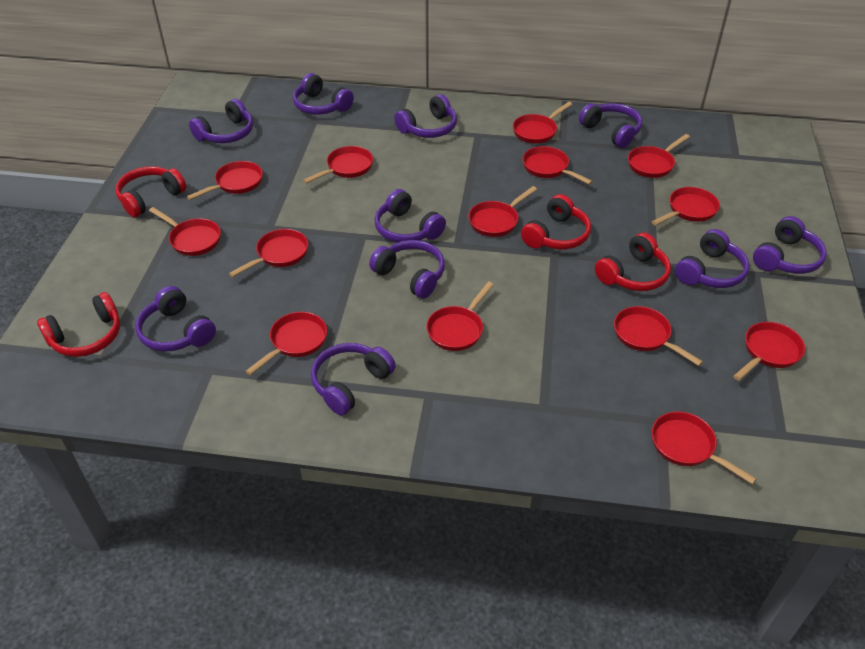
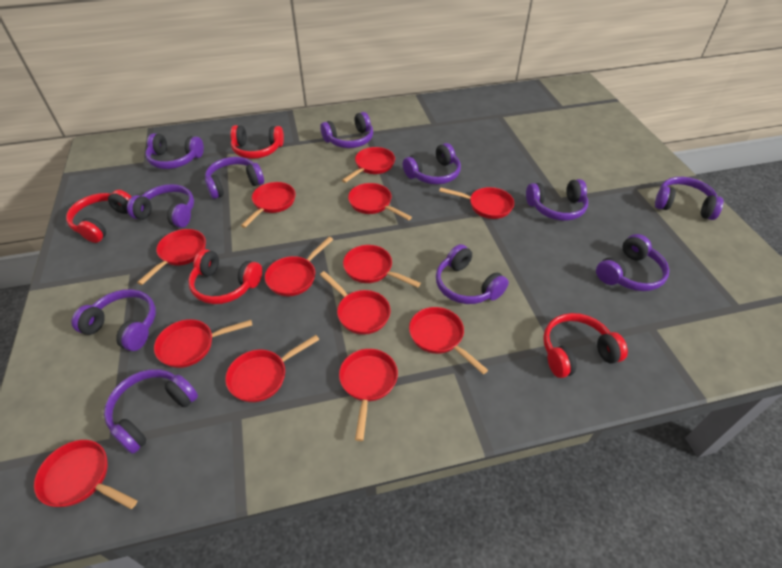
purple headphones: 10 -> 11
red pan: 14 -> 13

